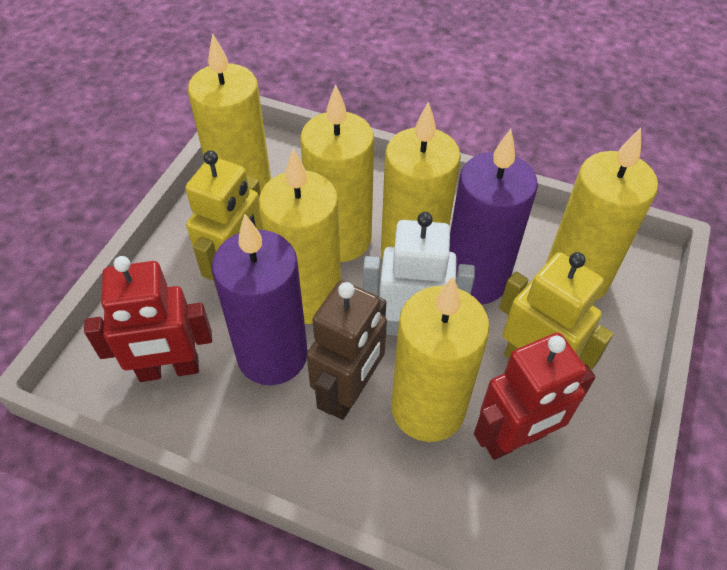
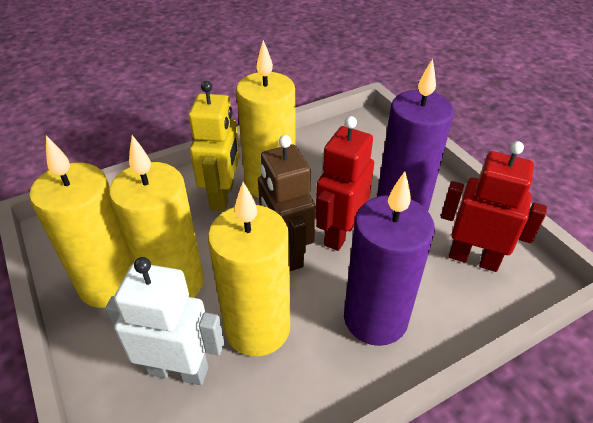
yellow candle: 6 -> 4
yellow robot: 2 -> 1

